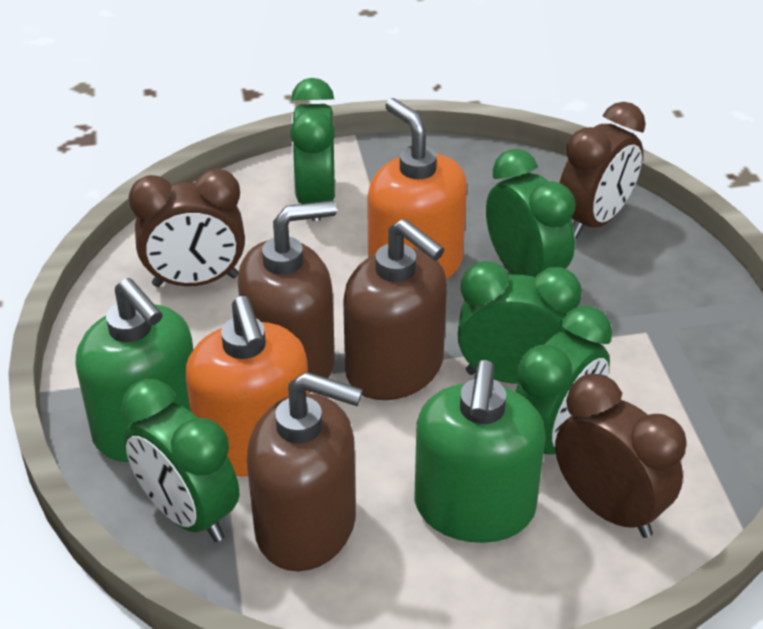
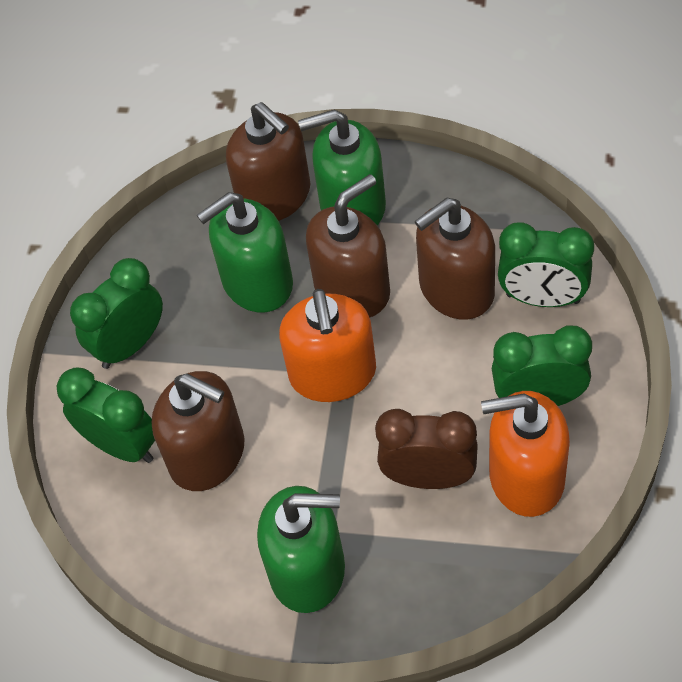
brown clock: 3 -> 1
brown soap dispenser: 3 -> 4
green clock: 5 -> 4
green soap dispenser: 2 -> 3

